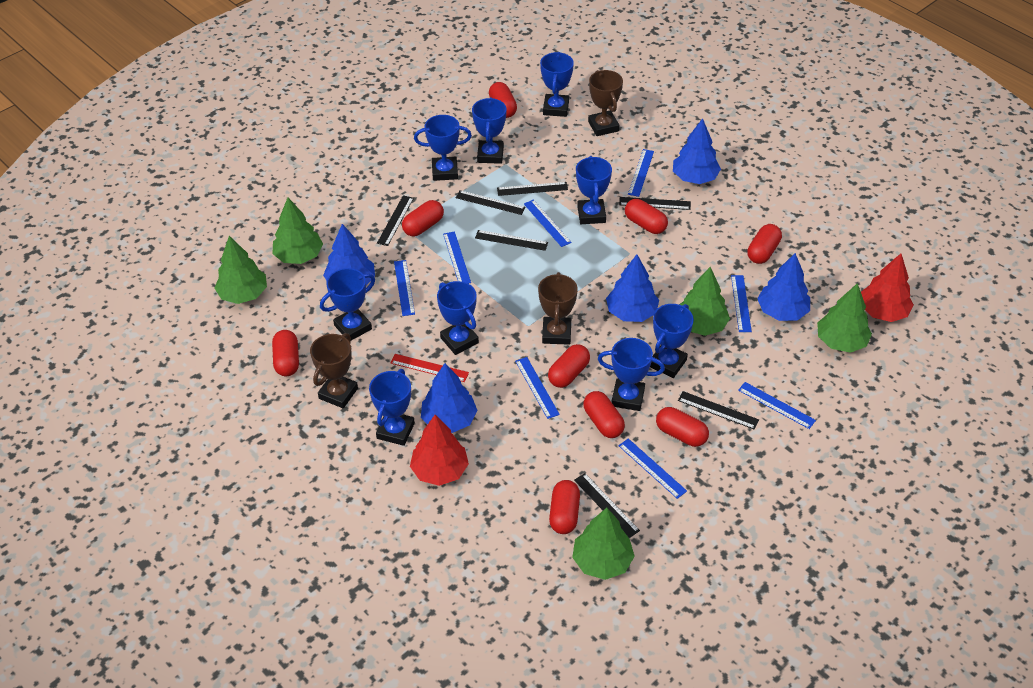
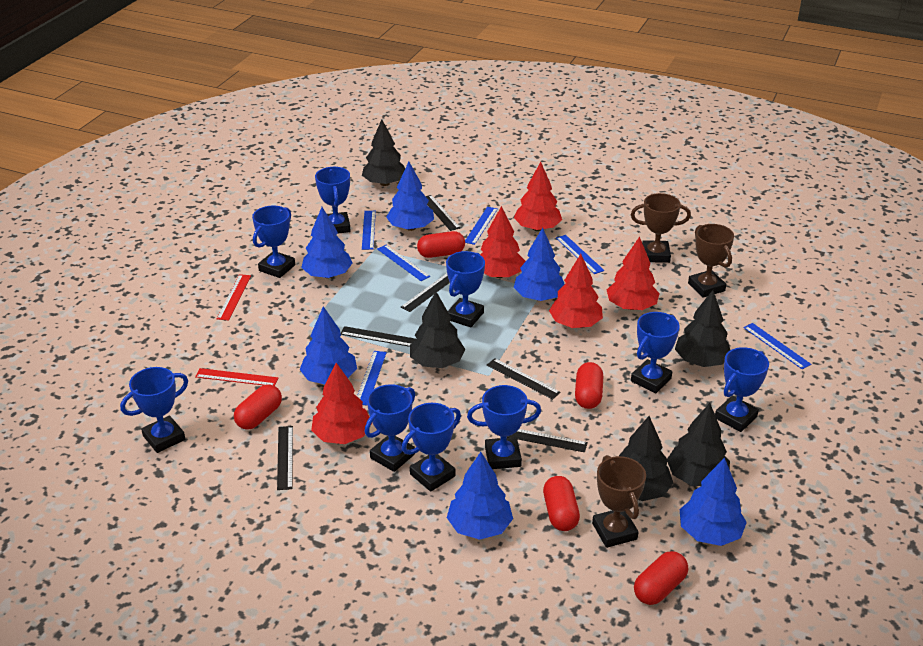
black ruler: 7 -> 6
black tree: 0 -> 5
blue ruler: 8 -> 6
blue tree: 5 -> 6
green tree: 5 -> 0
red capsule: 9 -> 5
red ruler: 1 -> 2
red tree: 2 -> 5

